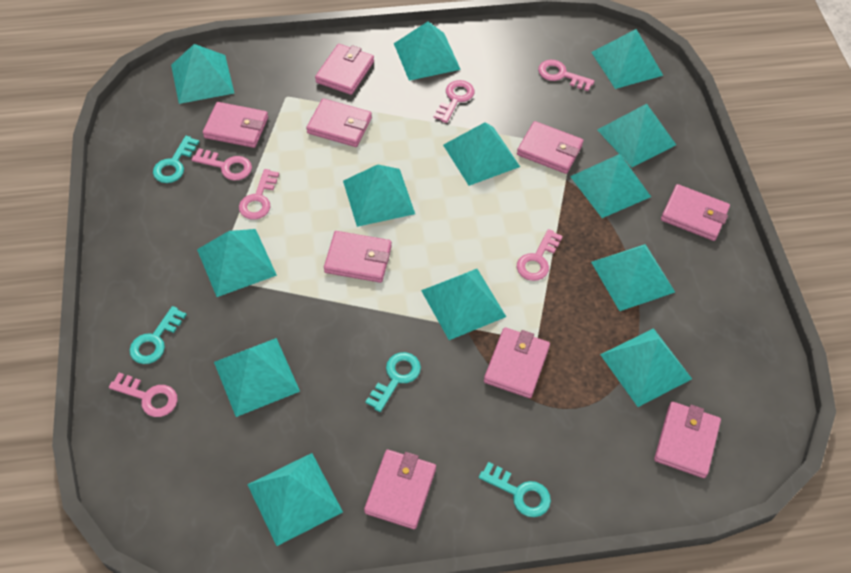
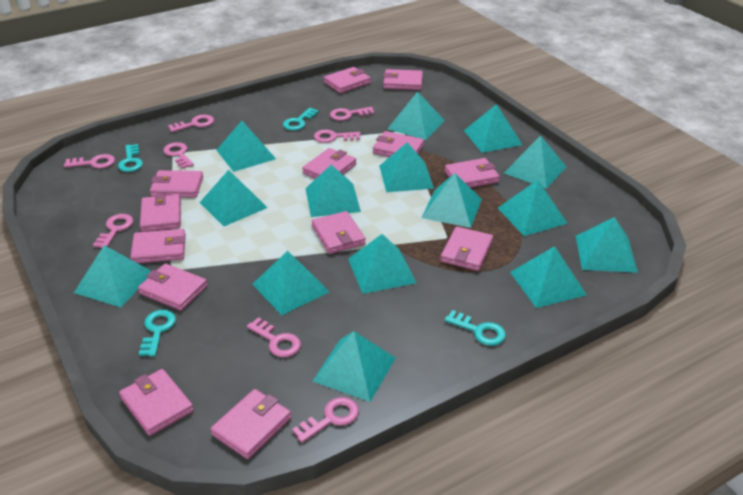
pink key: 6 -> 8
pink wallet: 9 -> 13
turquoise pyramid: 13 -> 15

